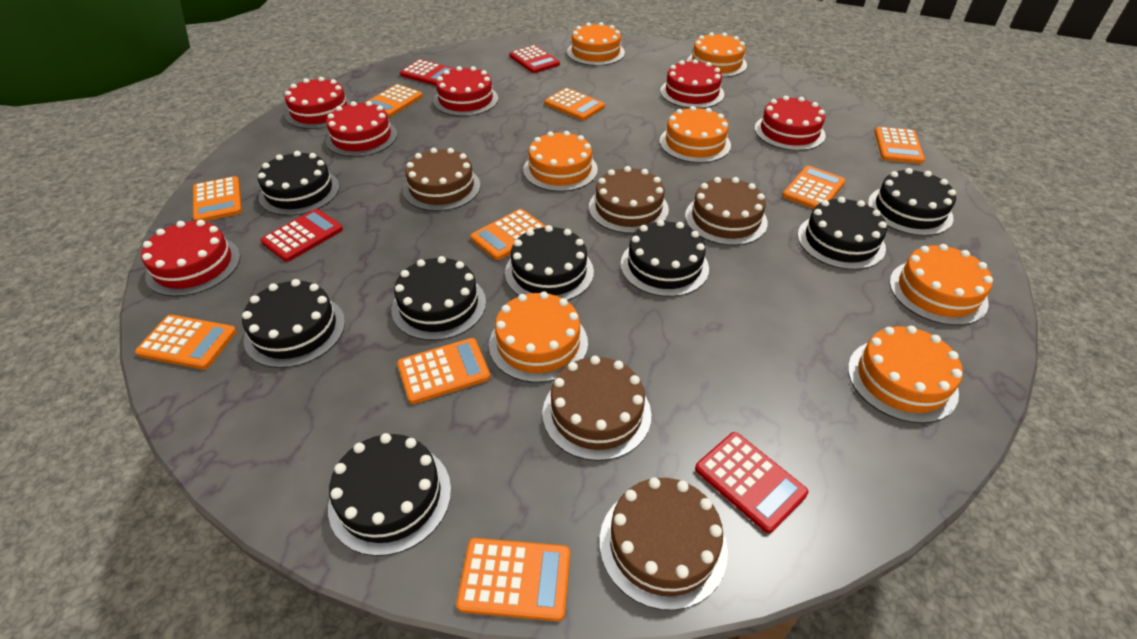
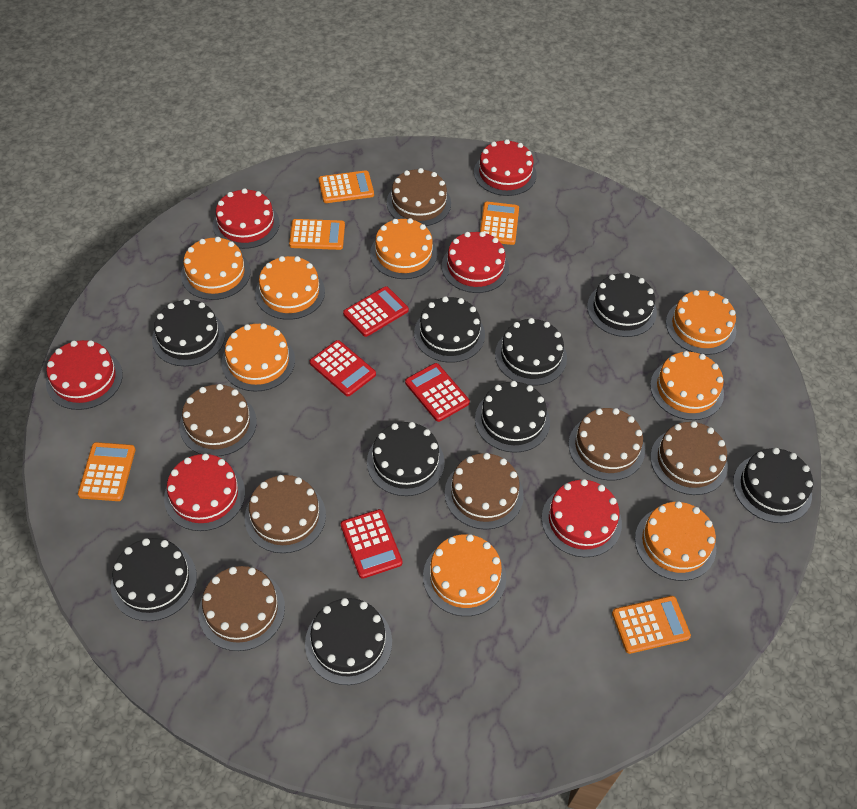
black cake: 8 -> 9
brown cake: 5 -> 7
orange cake: 7 -> 8
orange calculator: 9 -> 5

